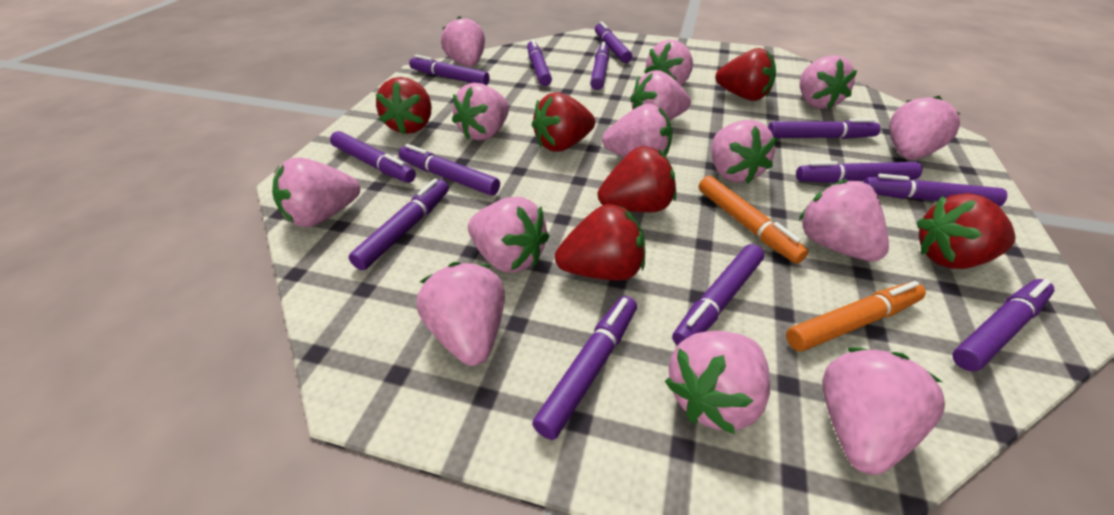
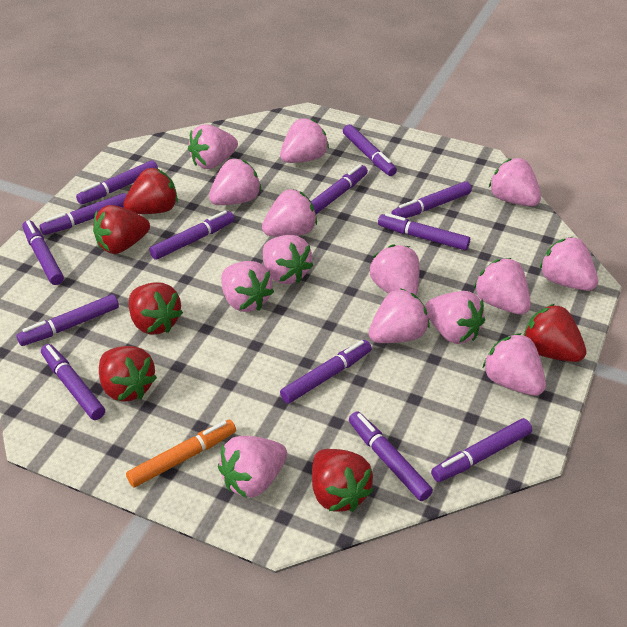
orange marker: 2 -> 1

